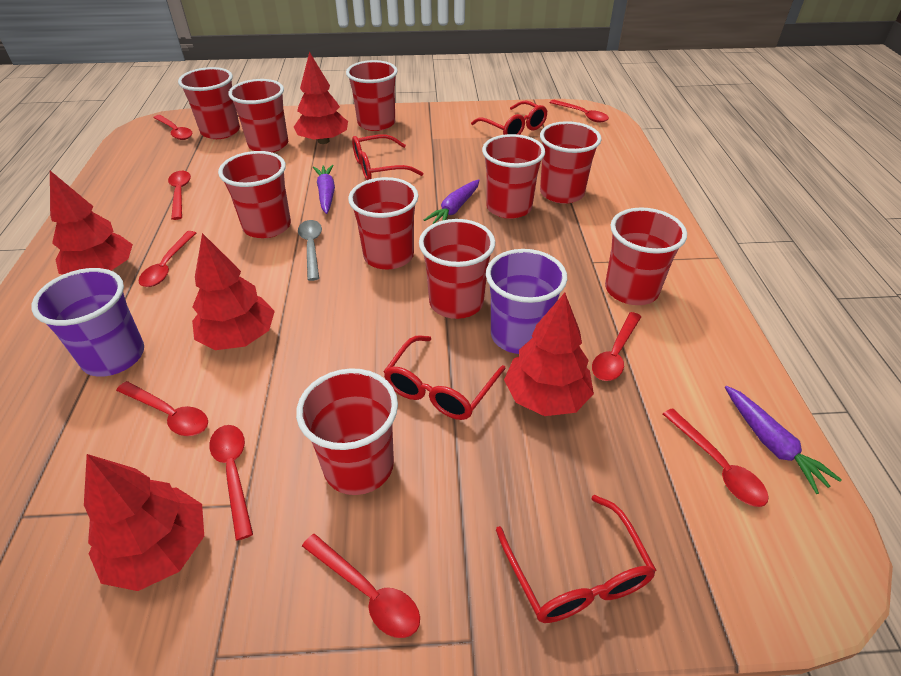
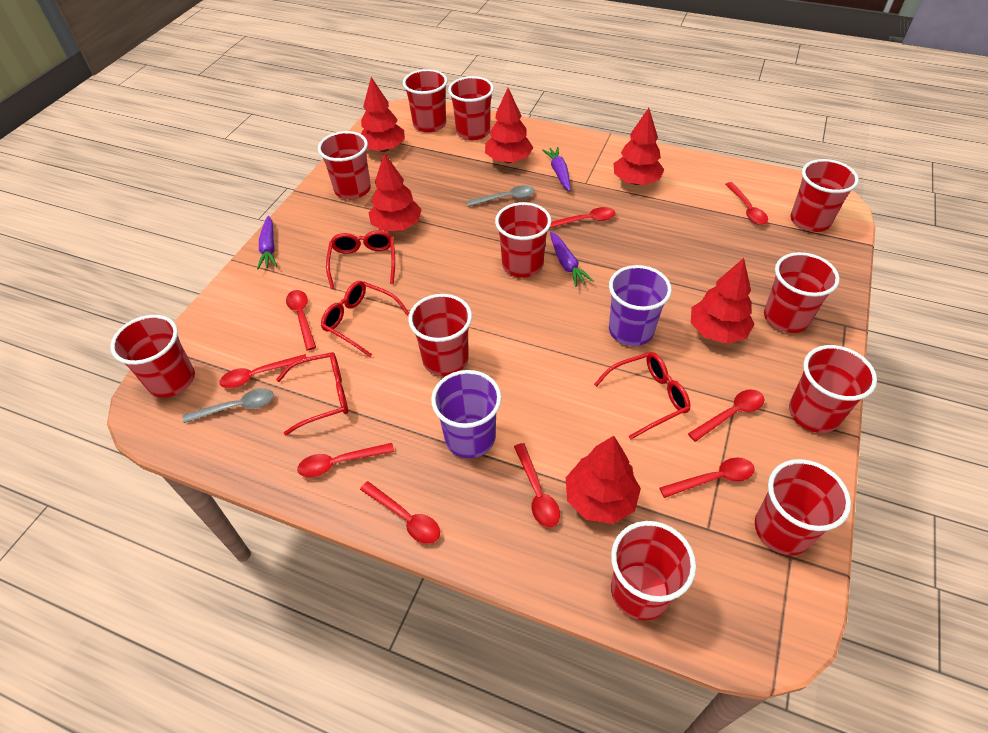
grey spoon: 1 -> 2
red cup: 10 -> 11
red tree: 5 -> 6

